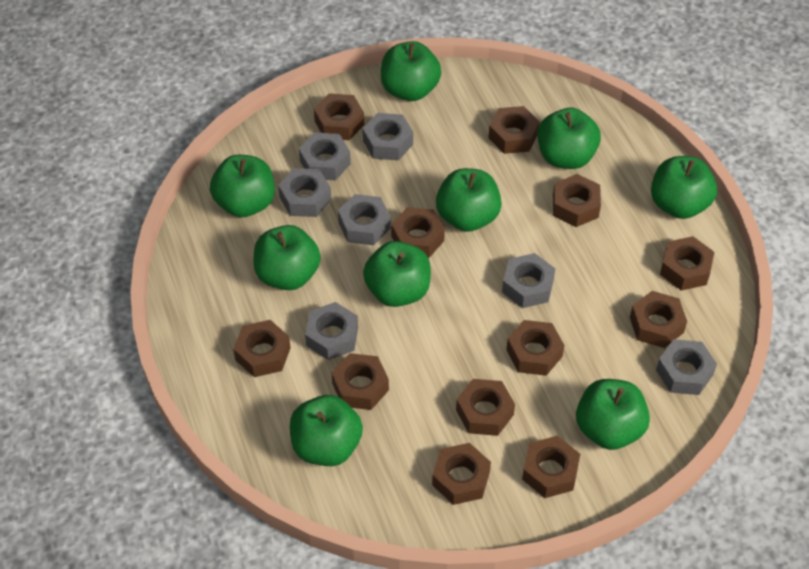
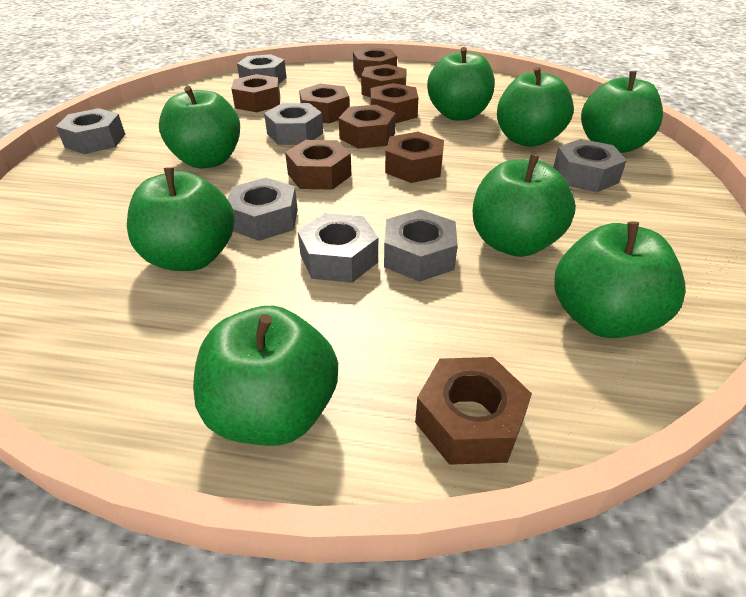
brown nut: 12 -> 9
green apple: 9 -> 8

